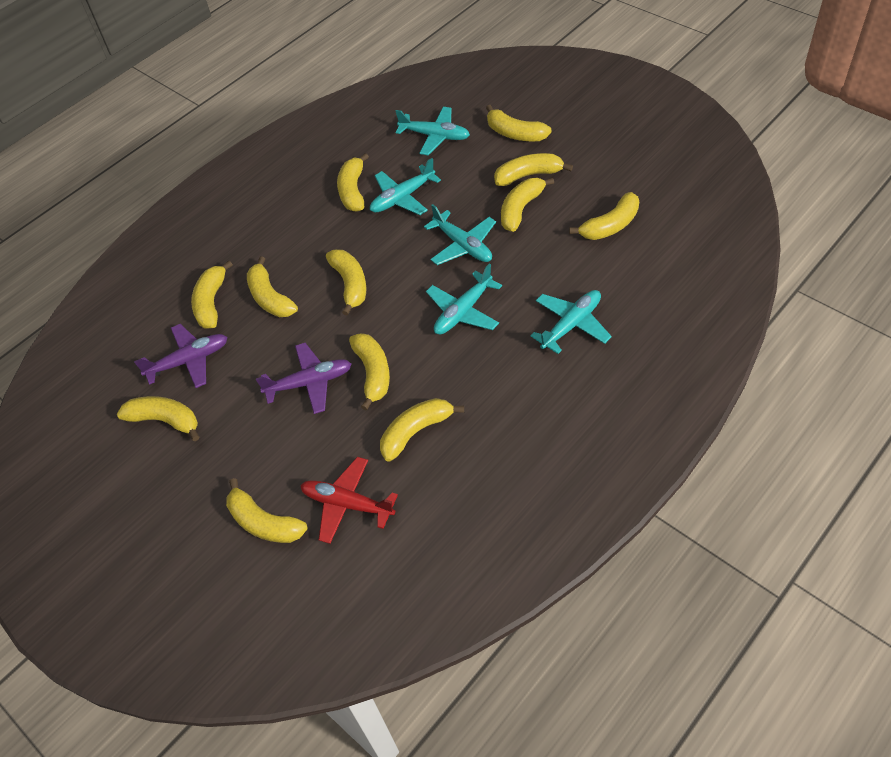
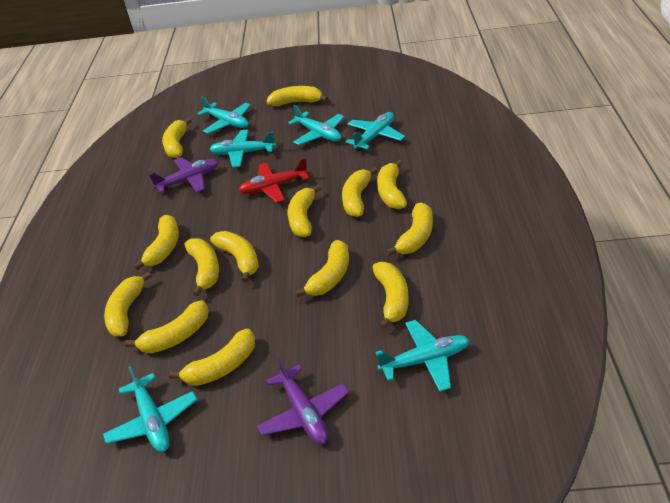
turquoise plane: 5 -> 6
yellow banana: 12 -> 14

